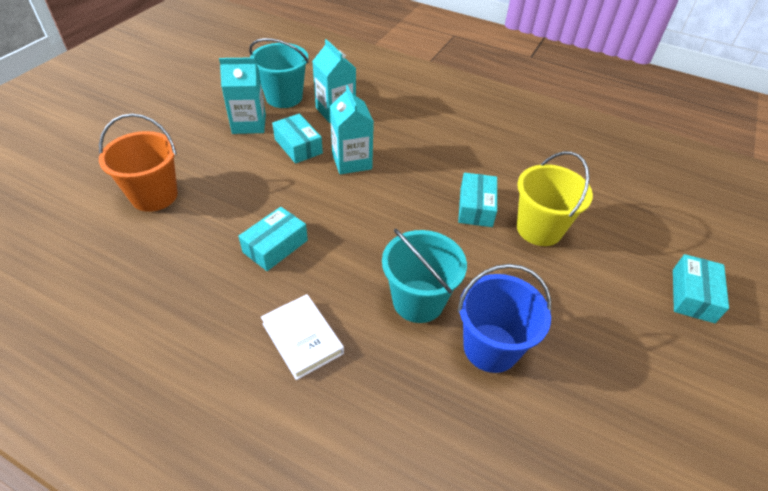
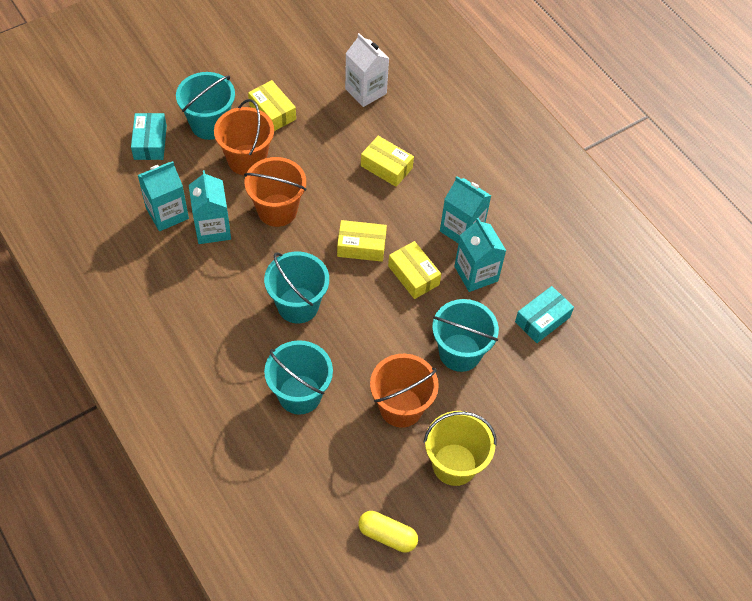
blue bucket: 1 -> 0
orange bucket: 1 -> 3
turquoise box: 4 -> 2
turquoise bucket: 2 -> 4
turquoise carton: 3 -> 4
white book: 1 -> 0
white carton: 0 -> 1
yellow box: 0 -> 4
yellow capsule: 0 -> 1

